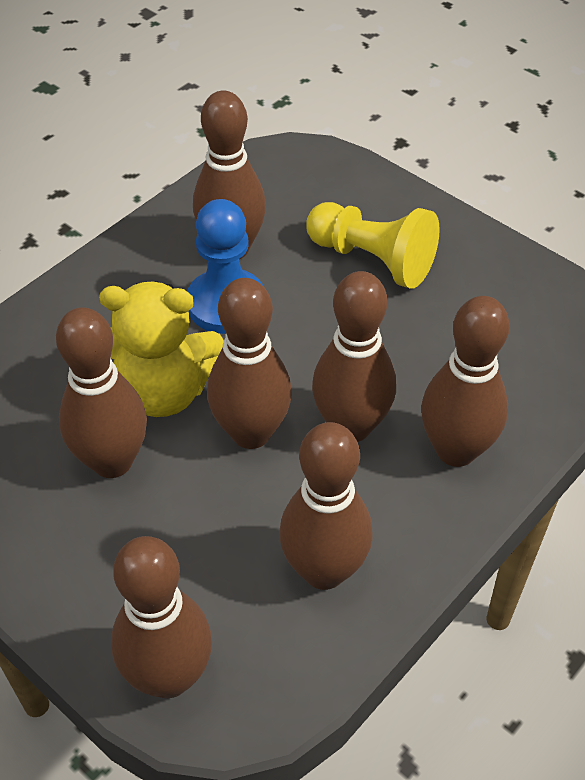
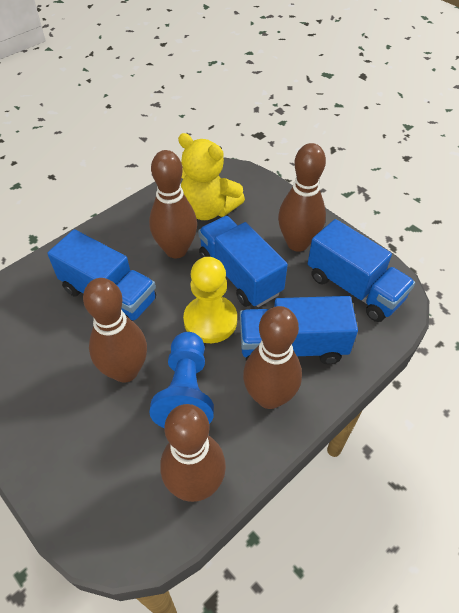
blue truck: 0 -> 4
brown bowling pin: 7 -> 5

